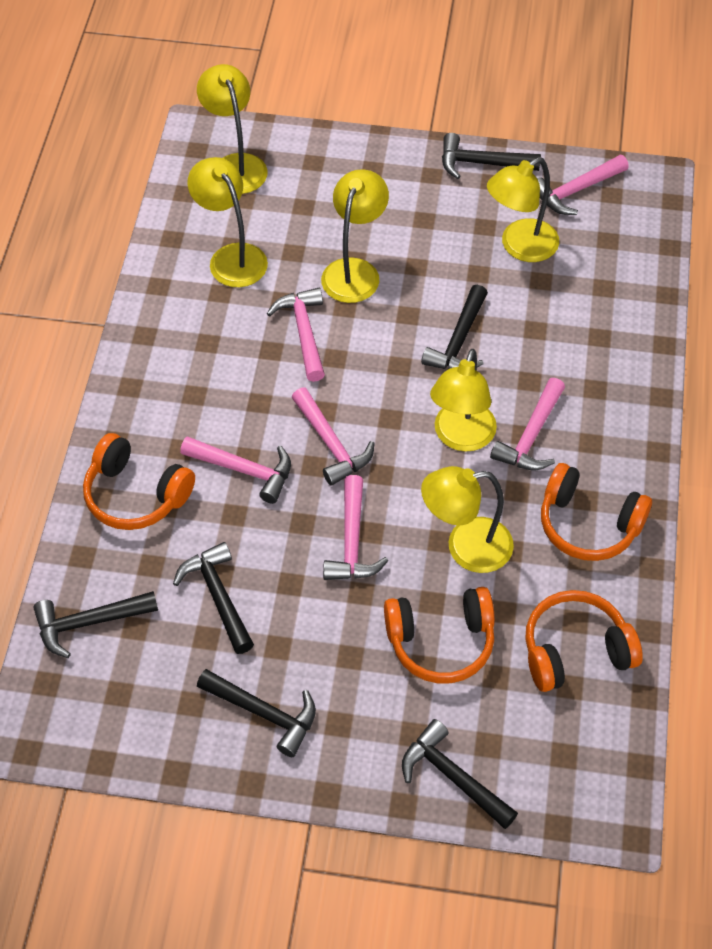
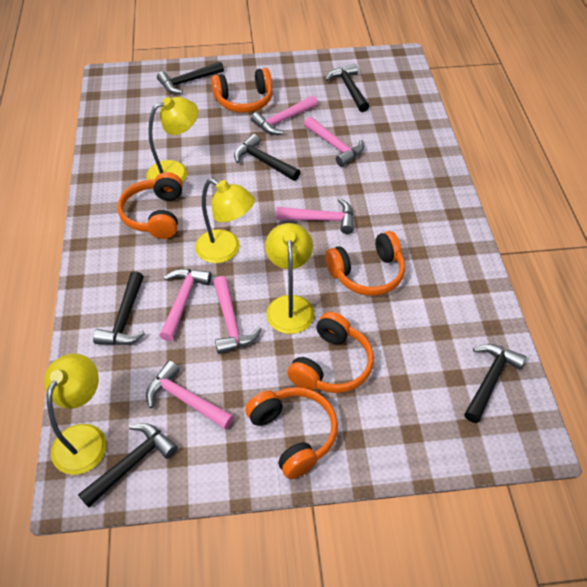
orange headphones: 4 -> 5
yellow lamp: 6 -> 4

